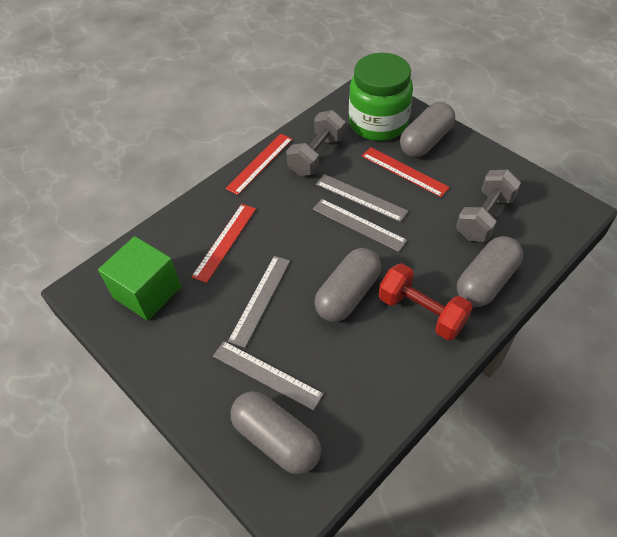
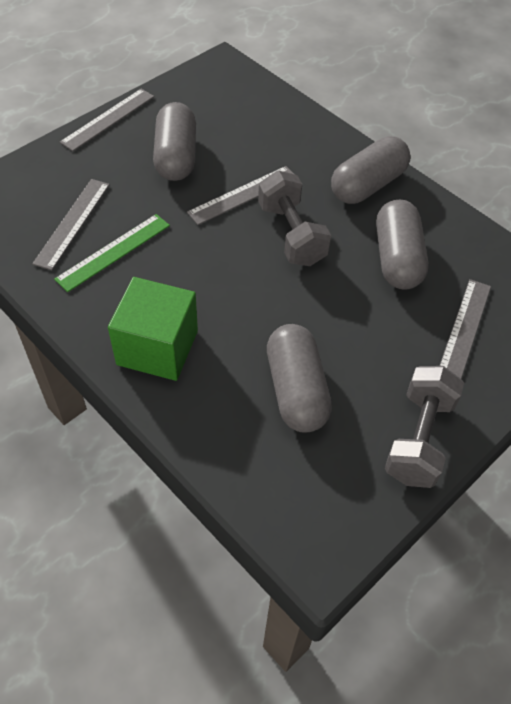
green jar: 1 -> 0
green ruler: 0 -> 1
red dumbbell: 1 -> 0
red ruler: 3 -> 0

